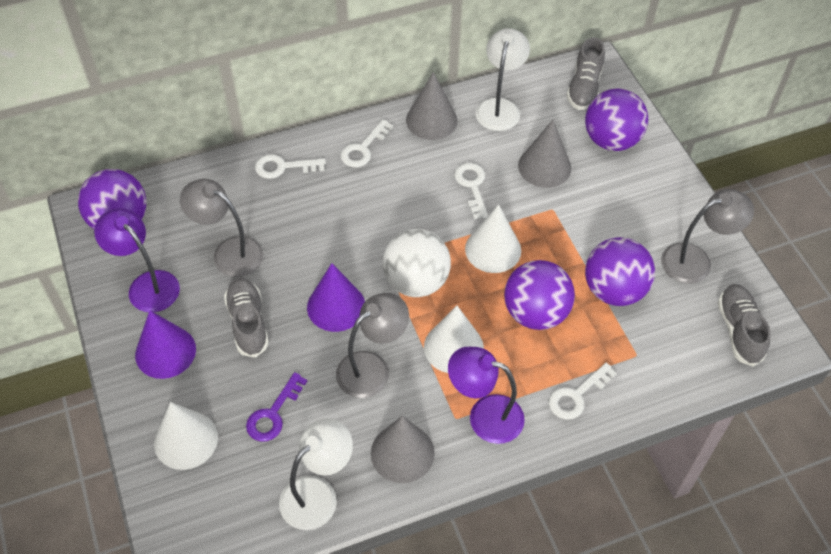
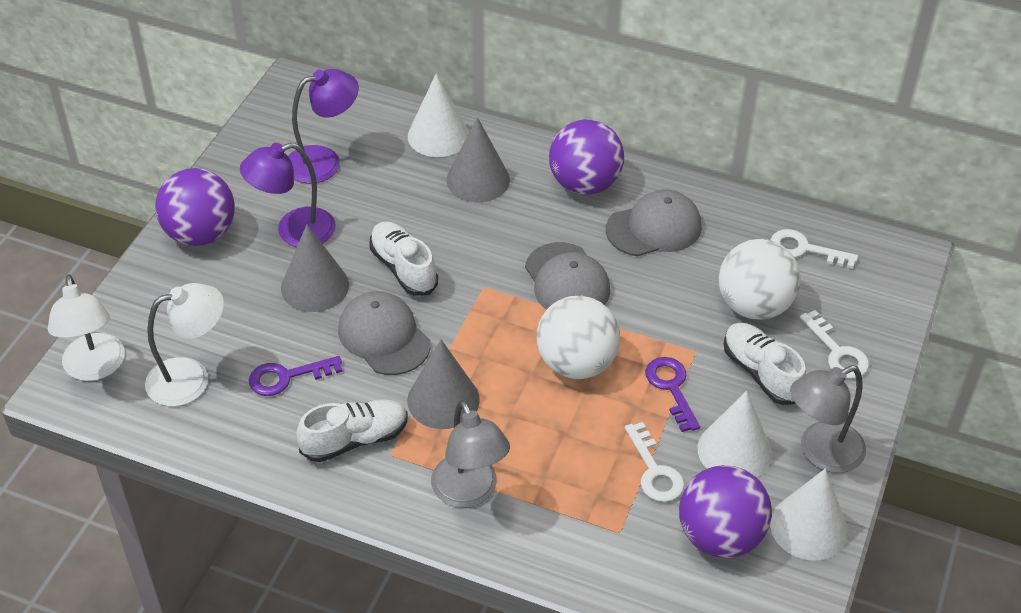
grey cap: 0 -> 3
grey lamp: 3 -> 2
grey shoe: 3 -> 0
purple ball: 4 -> 3
purple cone: 2 -> 0
purple key: 1 -> 2
white ball: 1 -> 2
white key: 4 -> 3
white shoe: 0 -> 3

